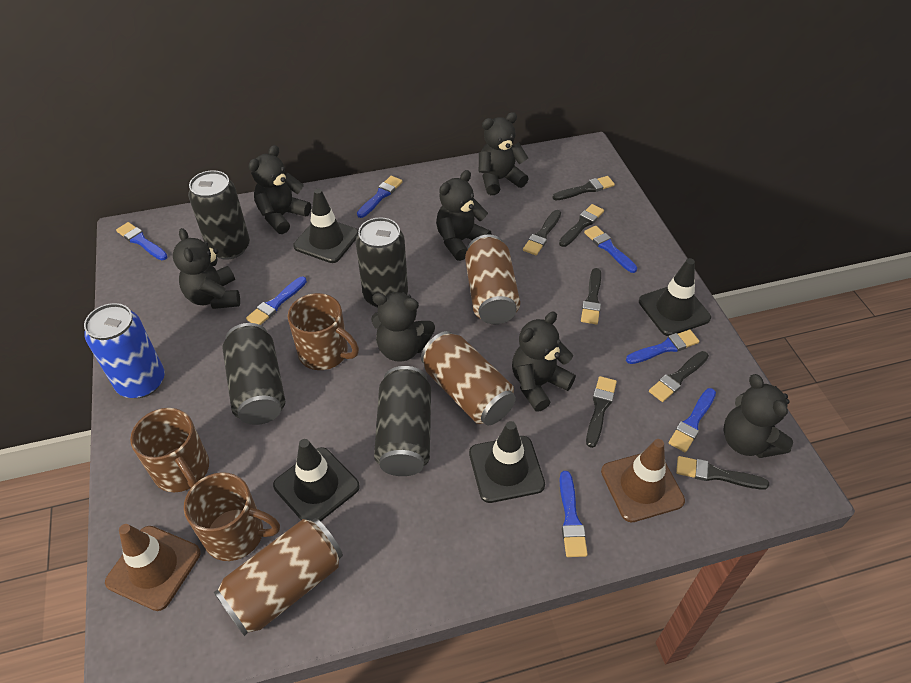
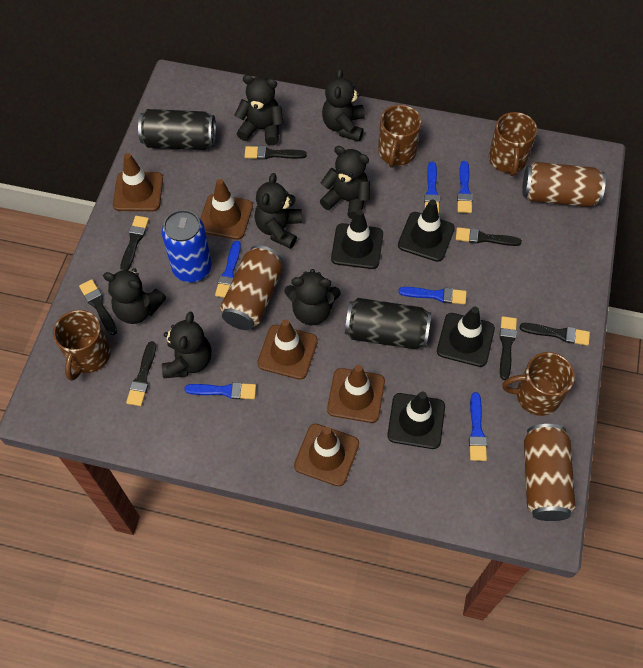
black can: 4 -> 2
blue brush: 7 -> 6
brown mug: 3 -> 4
brown traffic cone: 2 -> 5

